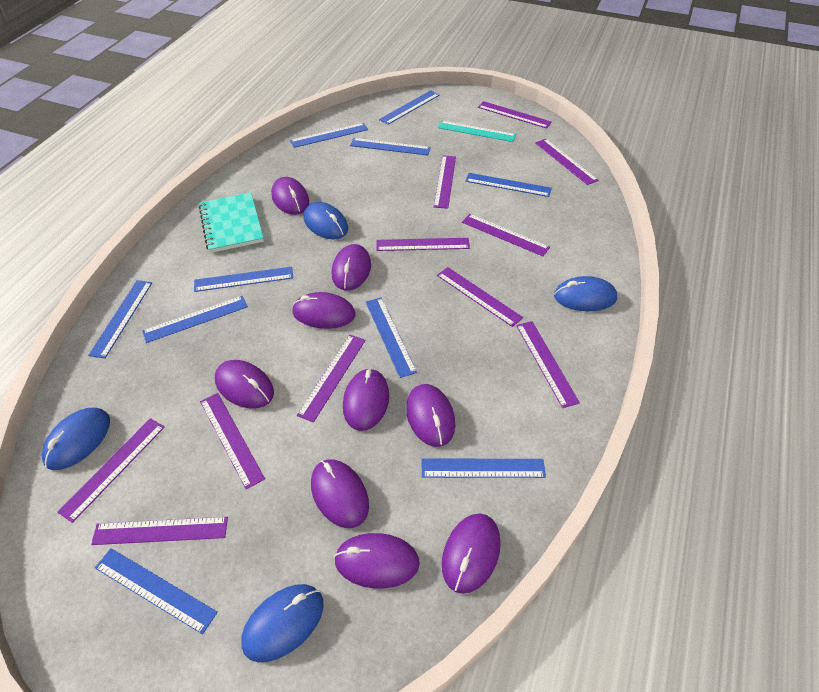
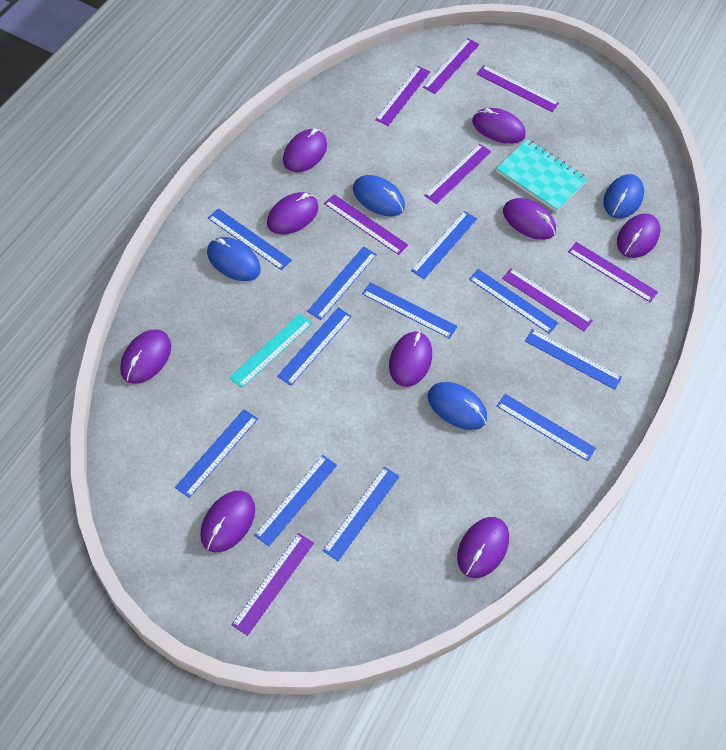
blue ruler: 10 -> 11
purple ruler: 11 -> 8

